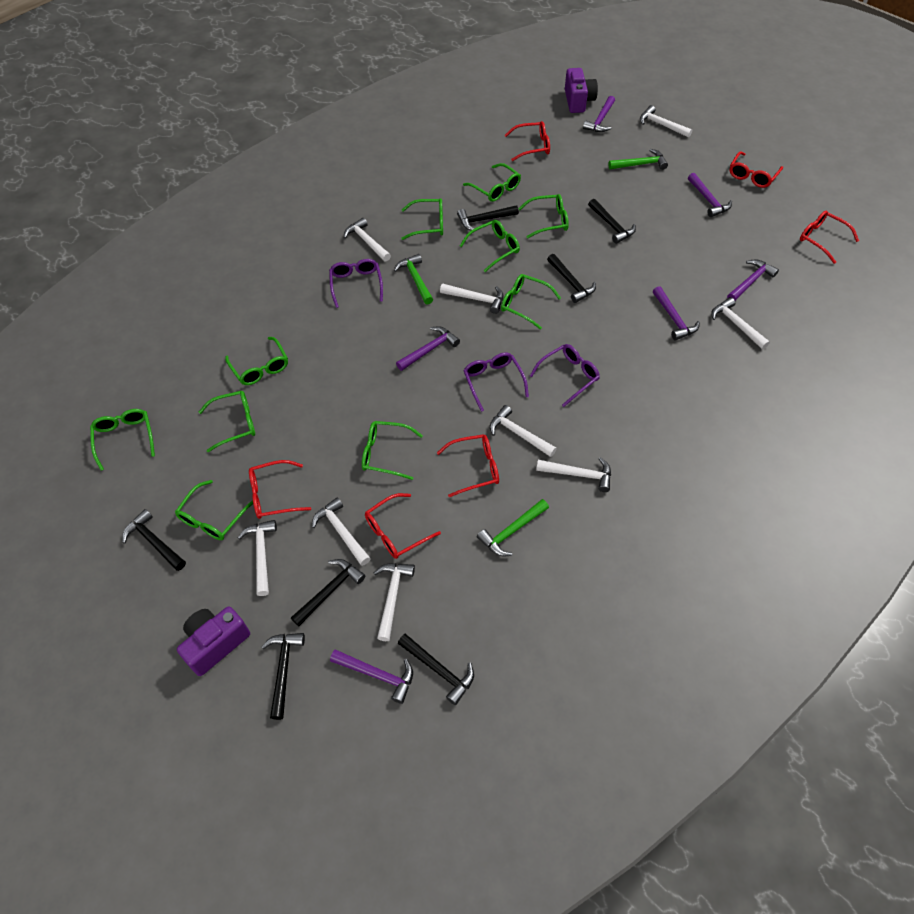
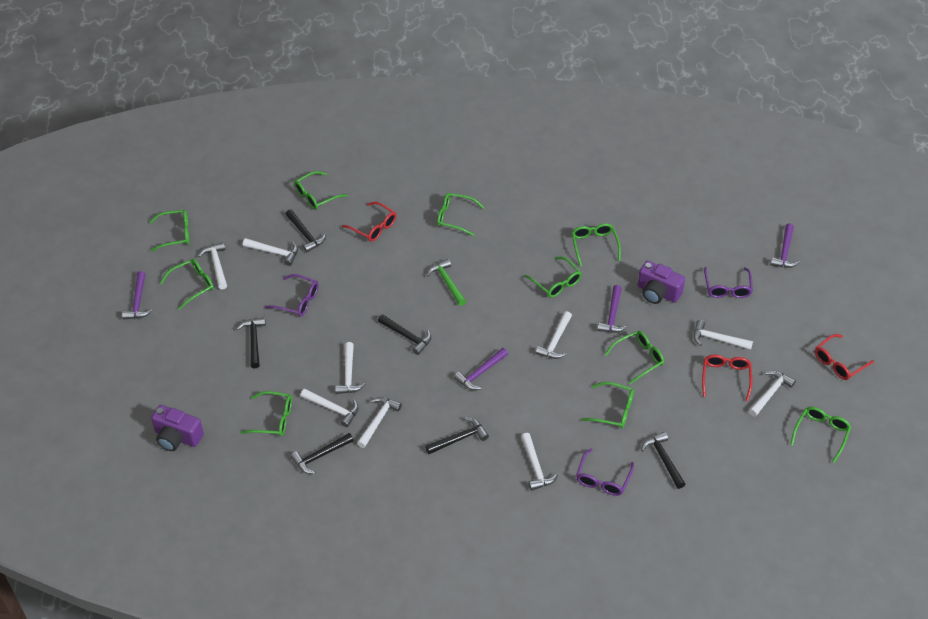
black hammer: 7 -> 6
green hammer: 3 -> 1
purple hammer: 6 -> 4
red glasses: 6 -> 3

